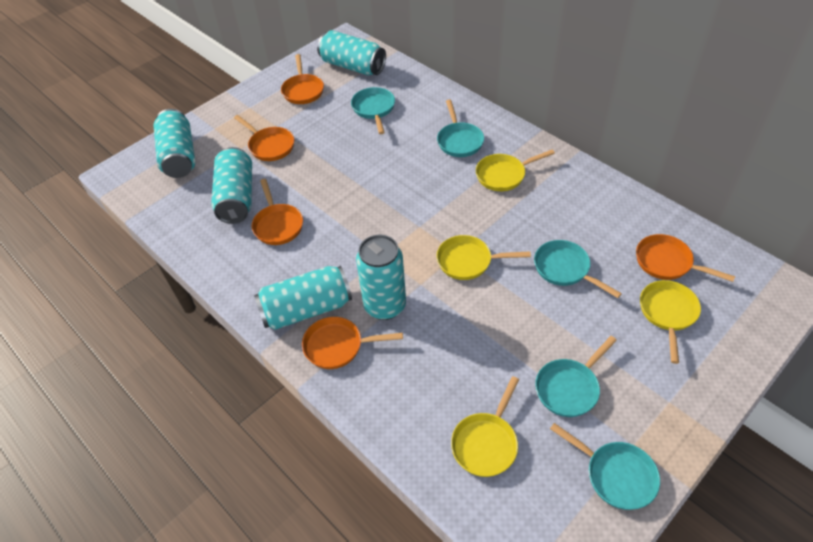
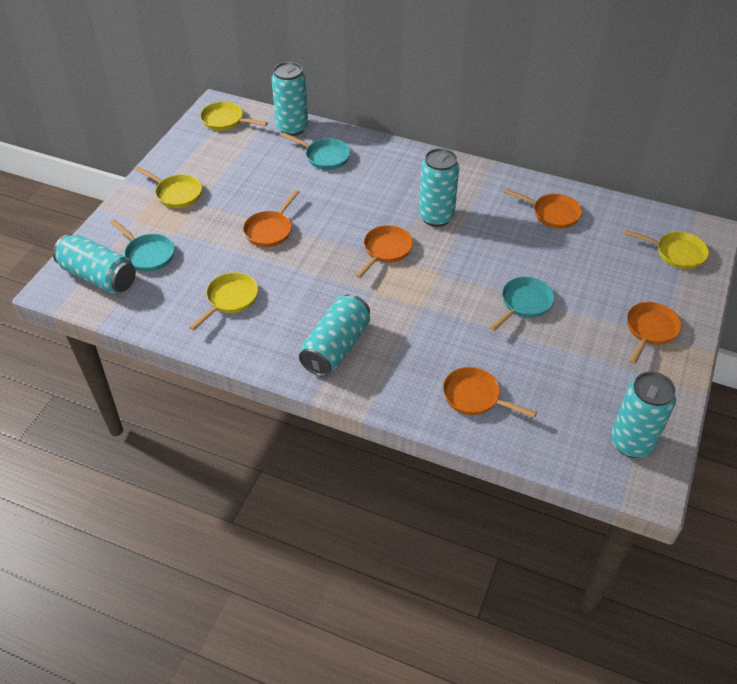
turquoise pan: 5 -> 3

